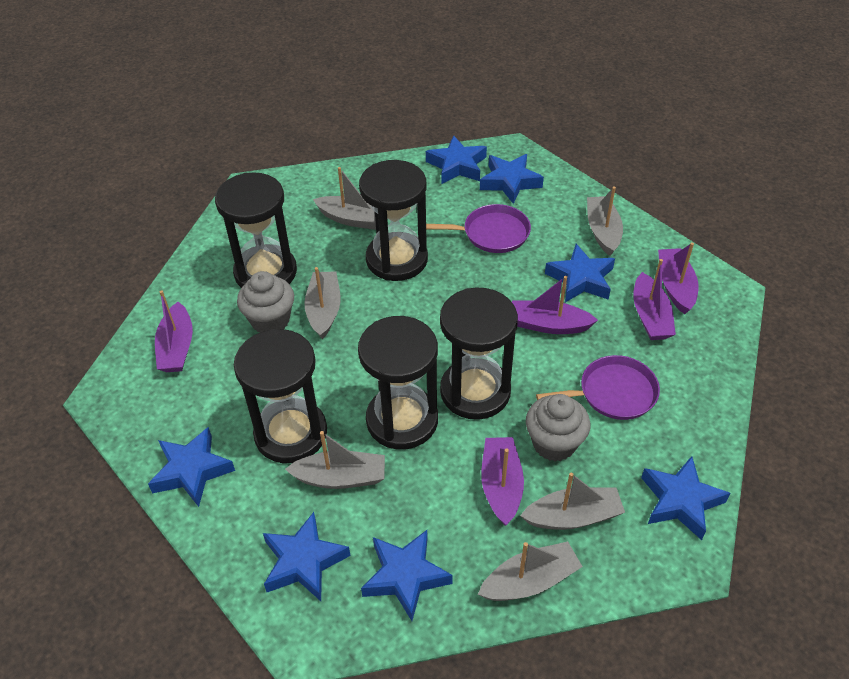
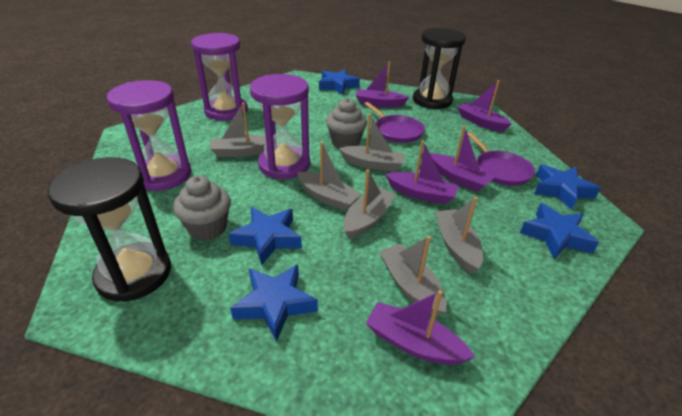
black hourglass: 5 -> 2
blue star: 7 -> 5
purple hourglass: 0 -> 3

